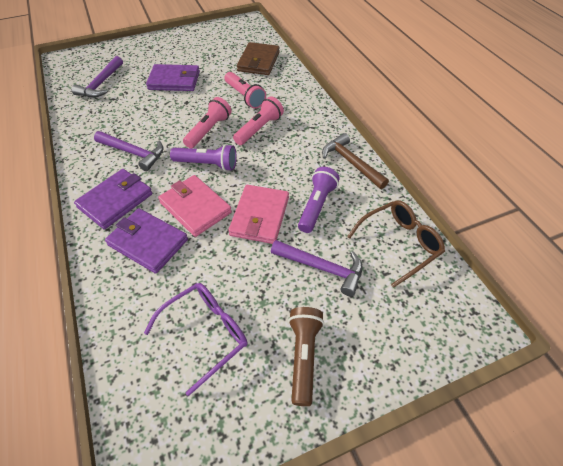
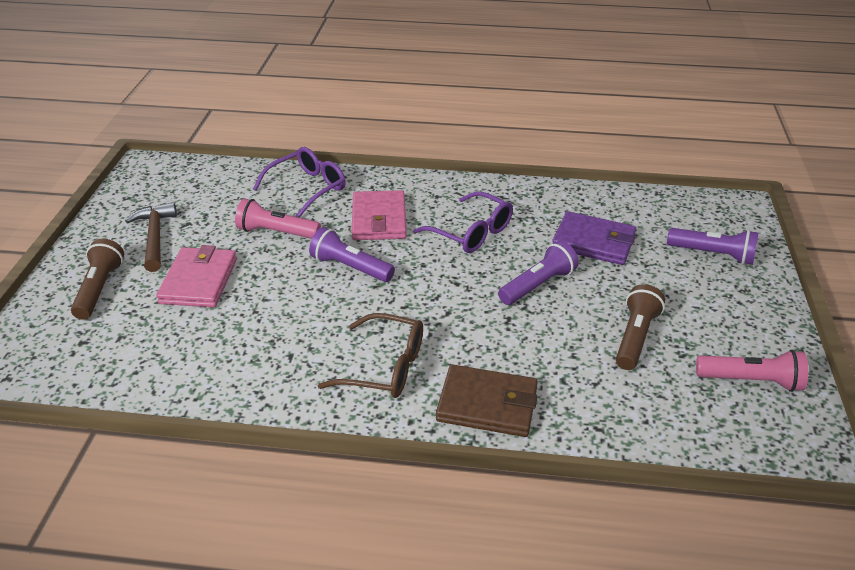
brown flashlight: 1 -> 2
pink flashlight: 3 -> 2
purple flashlight: 2 -> 3
purple glasses: 1 -> 2
purple hammer: 3 -> 0
purple wallet: 3 -> 1

